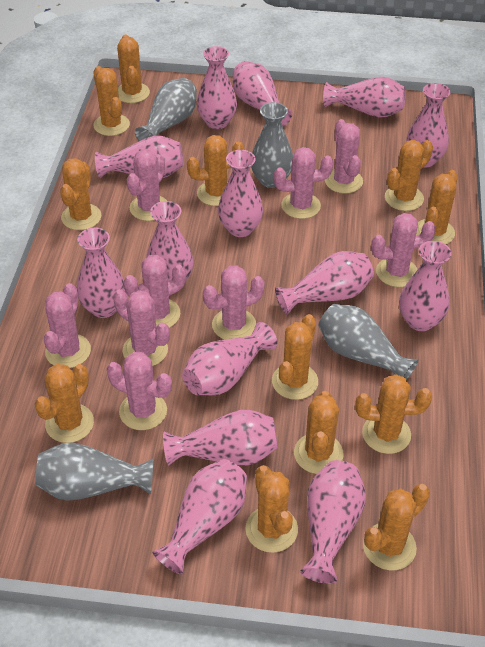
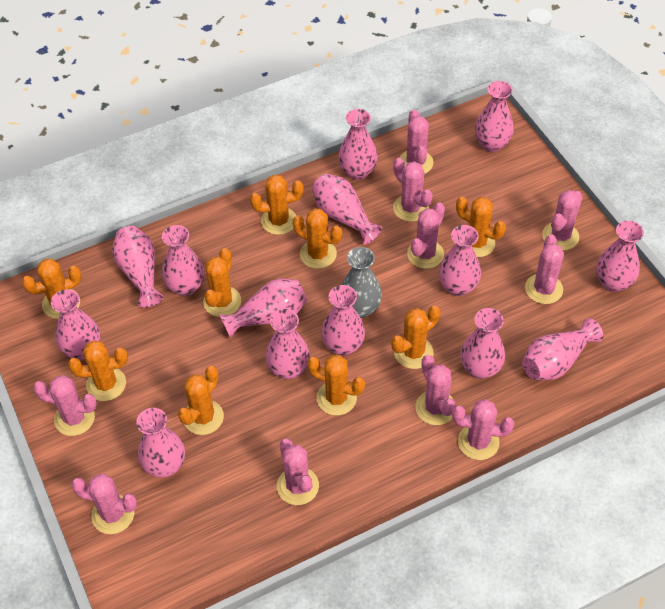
grey vase: 4 -> 1
orange cactus: 12 -> 9
pink cactus: 9 -> 10

